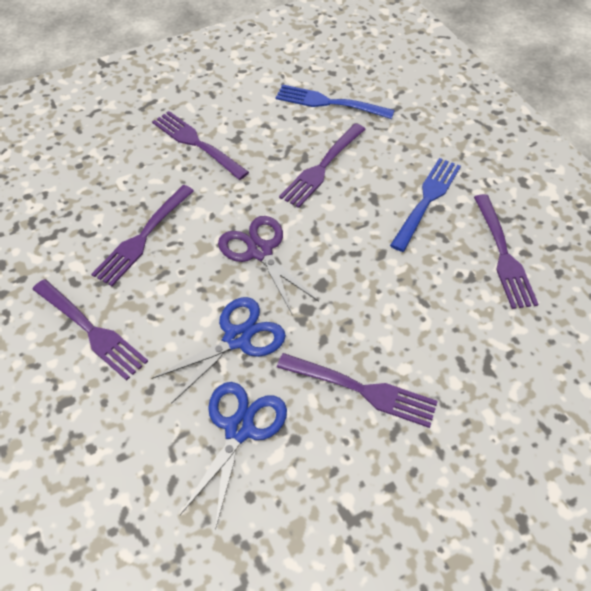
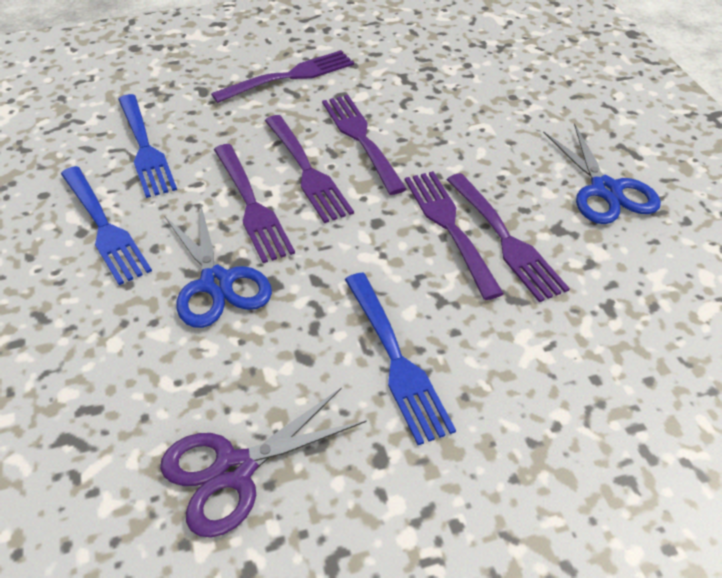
blue fork: 2 -> 3

